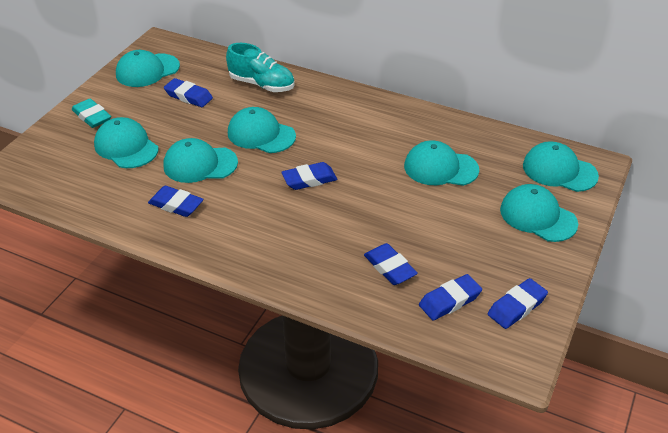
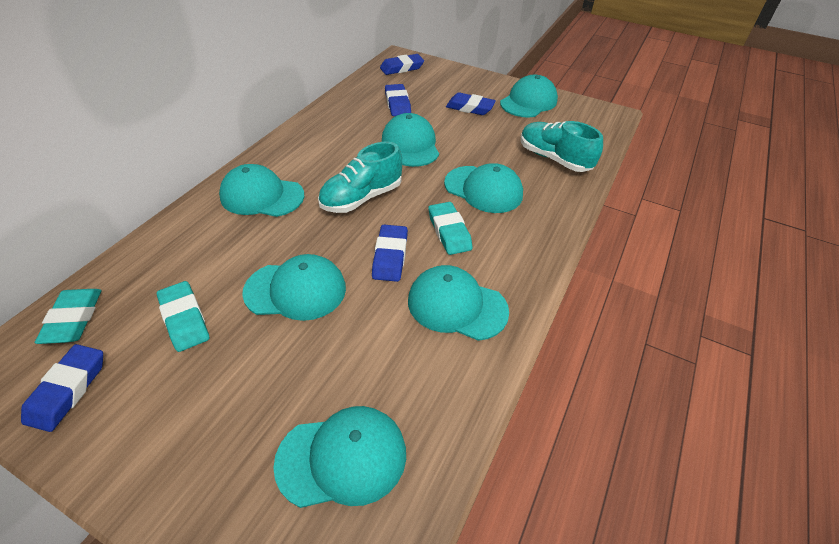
blue eraser: 6 -> 5
turquoise eraser: 1 -> 3
turquoise shoe: 1 -> 2

